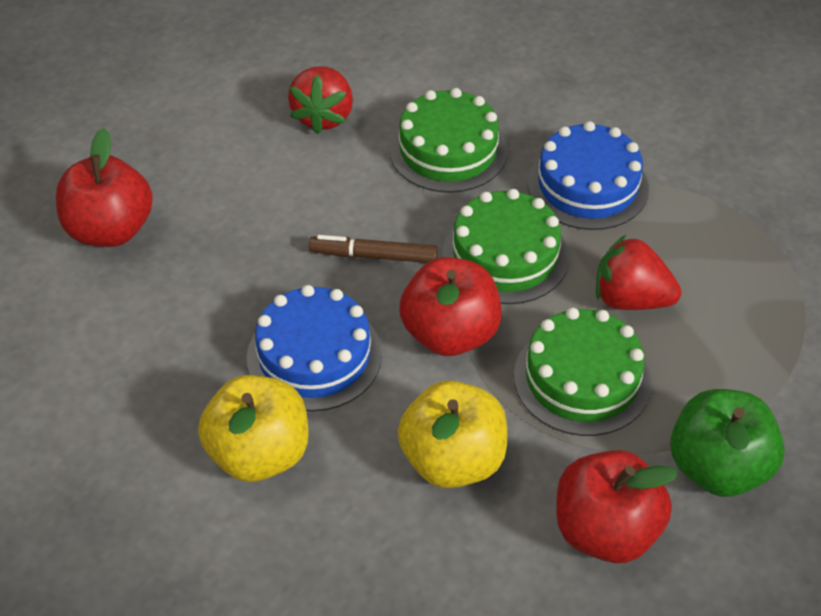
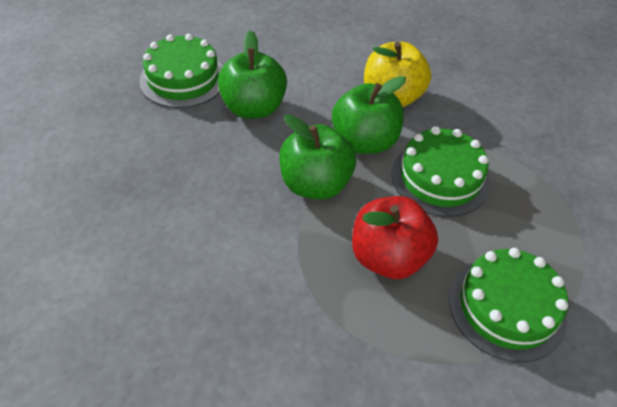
blue cake: 2 -> 0
brown marker: 1 -> 0
green apple: 1 -> 3
red apple: 3 -> 1
red strawberry: 2 -> 0
yellow apple: 2 -> 1

